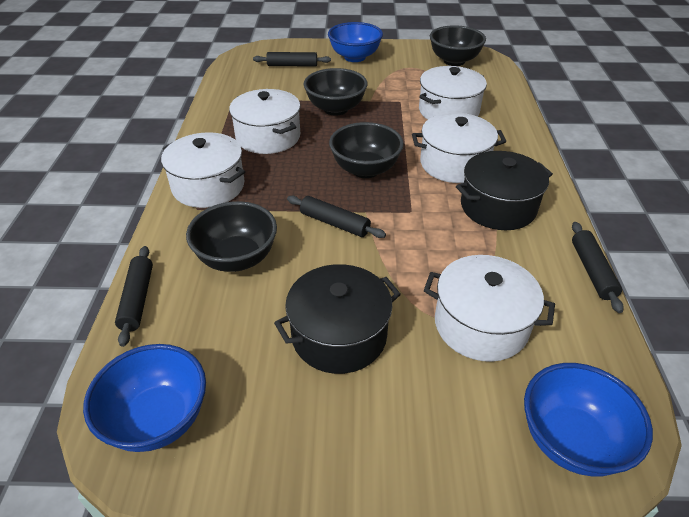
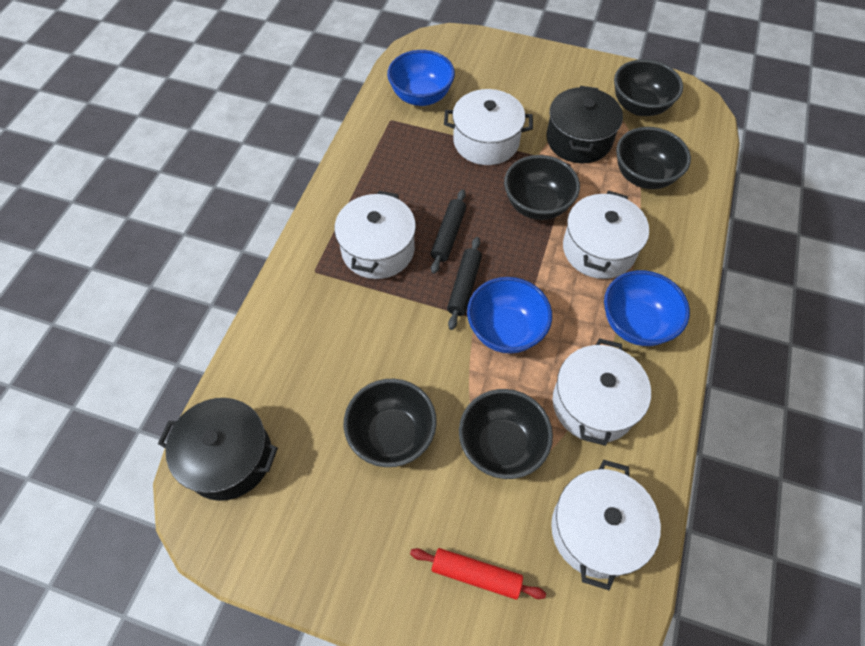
black bowl: 4 -> 5
black rolling pin: 4 -> 2
red rolling pin: 0 -> 1

